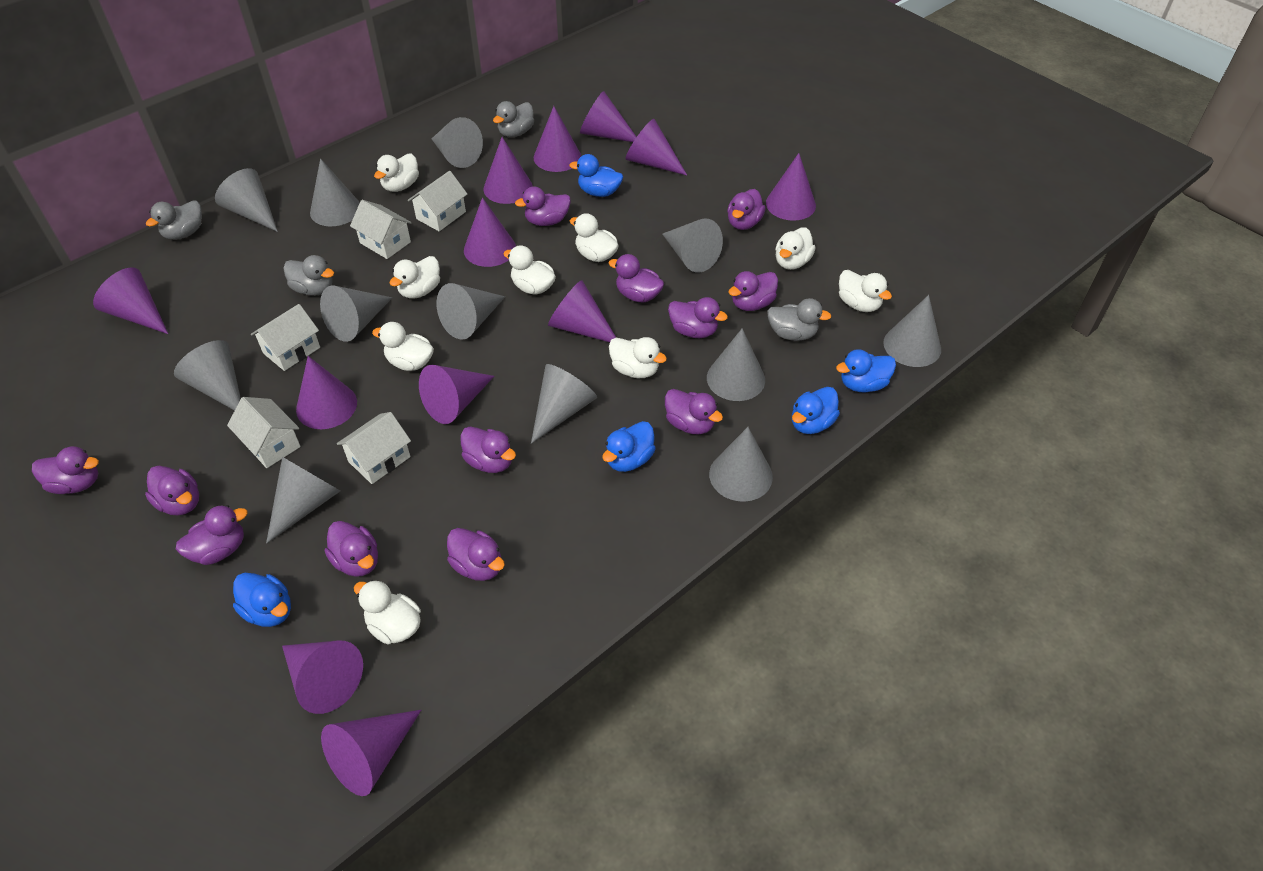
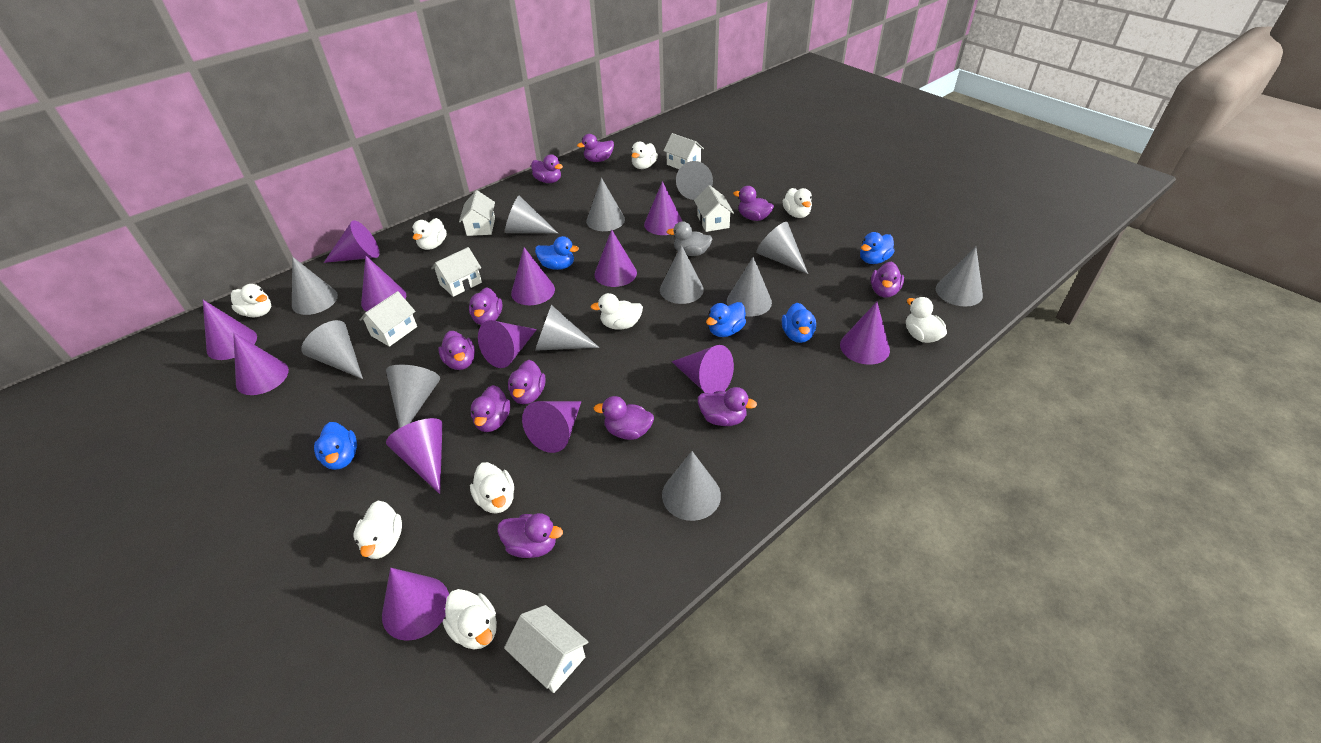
grey duck: 4 -> 1
purple cone: 12 -> 13
purple duck: 12 -> 11
white house: 5 -> 6

